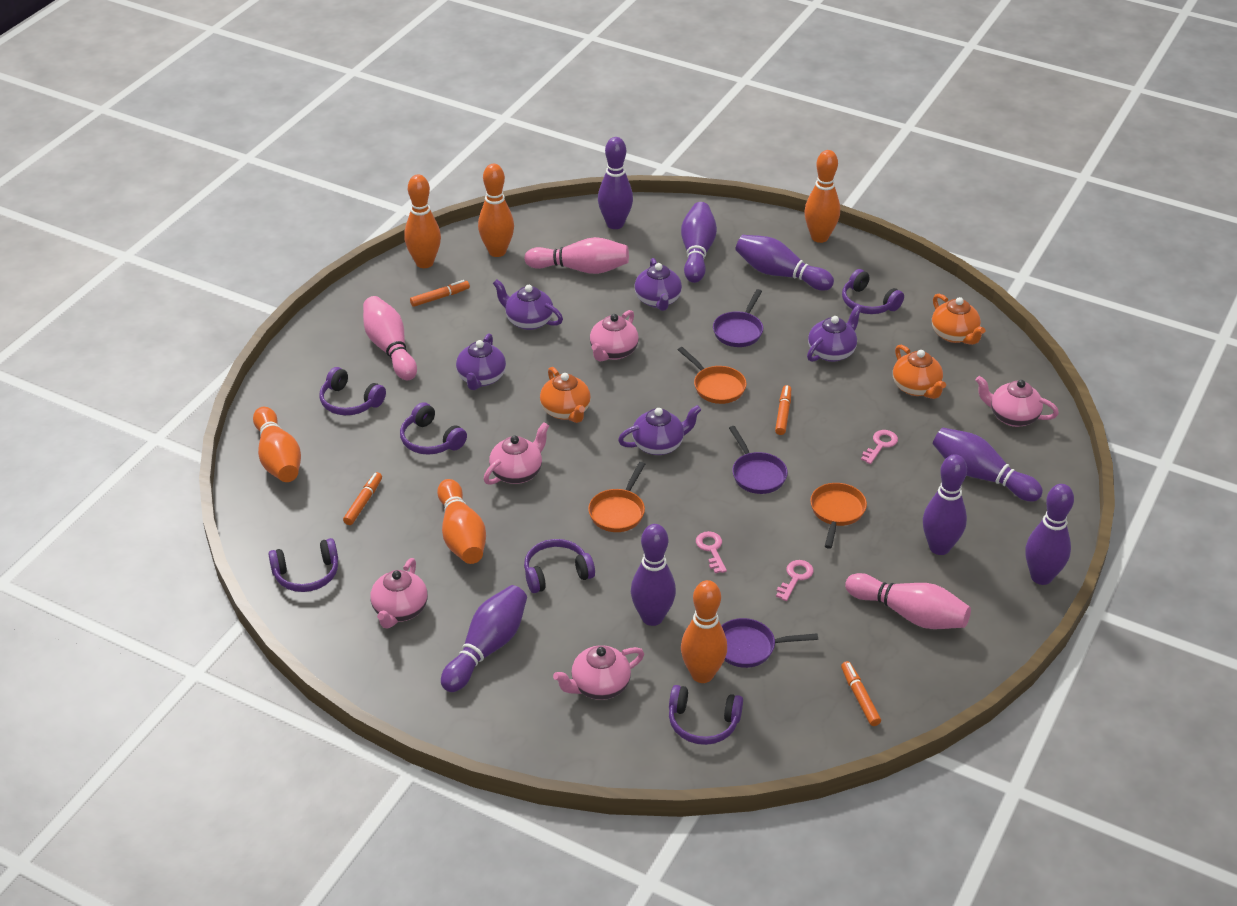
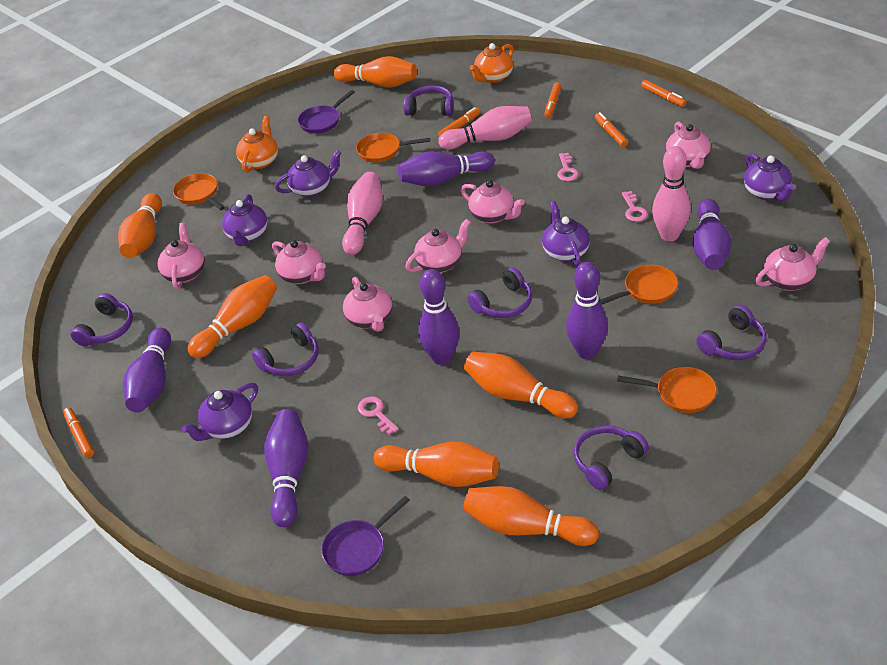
orange marker: 4 -> 5
orange pan: 3 -> 4
orange teapot: 3 -> 2
pink teapot: 5 -> 7
purple bowling pin: 8 -> 6
purple pan: 3 -> 2

